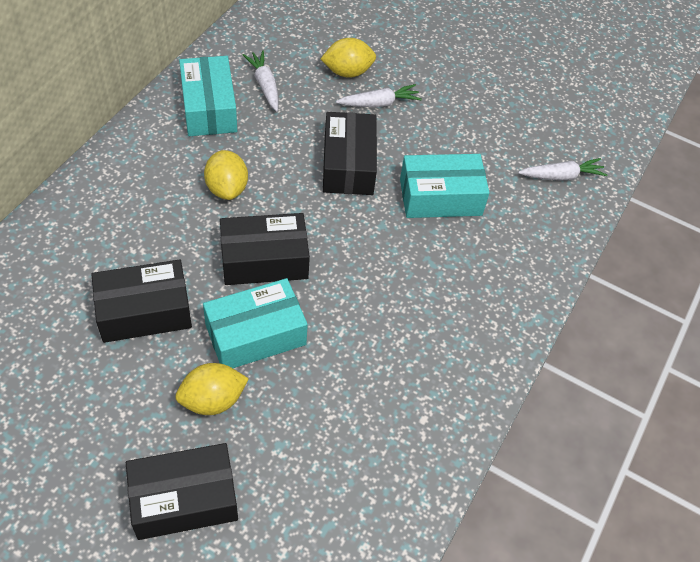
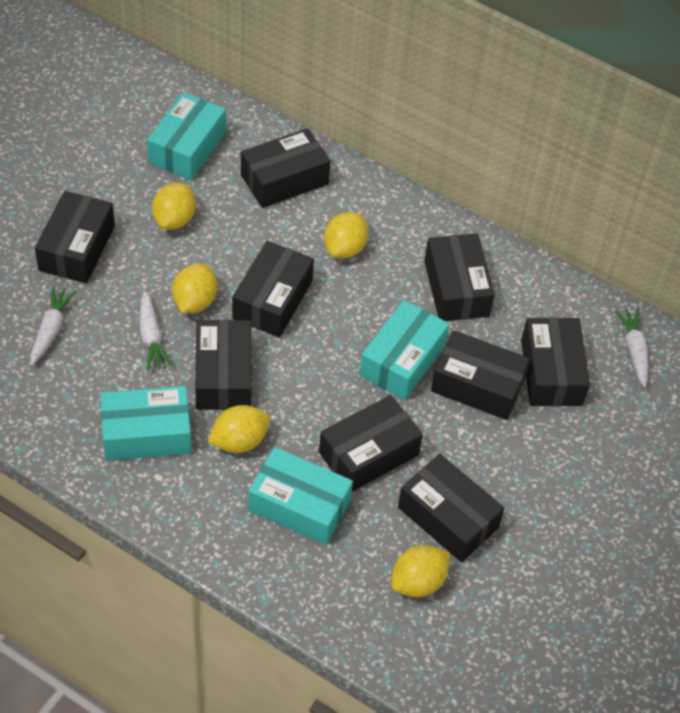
black box: 4 -> 9
turquoise box: 3 -> 4
yellow lemon: 3 -> 5

